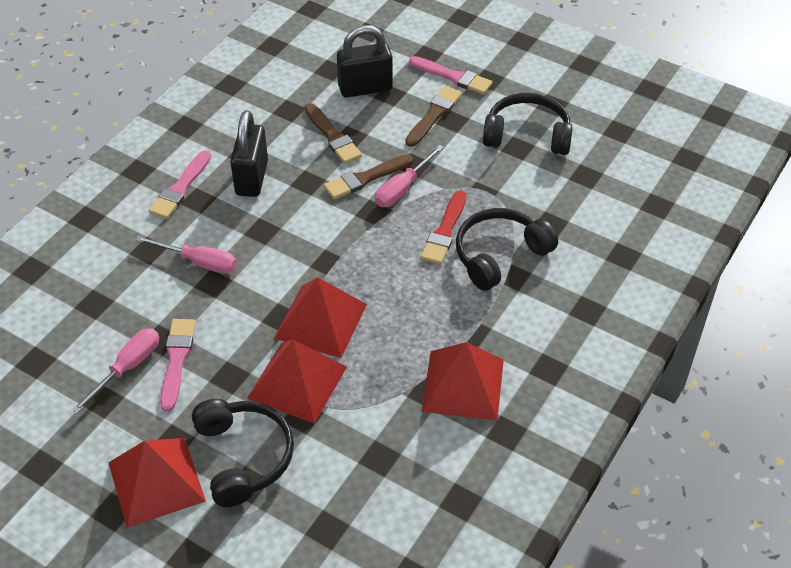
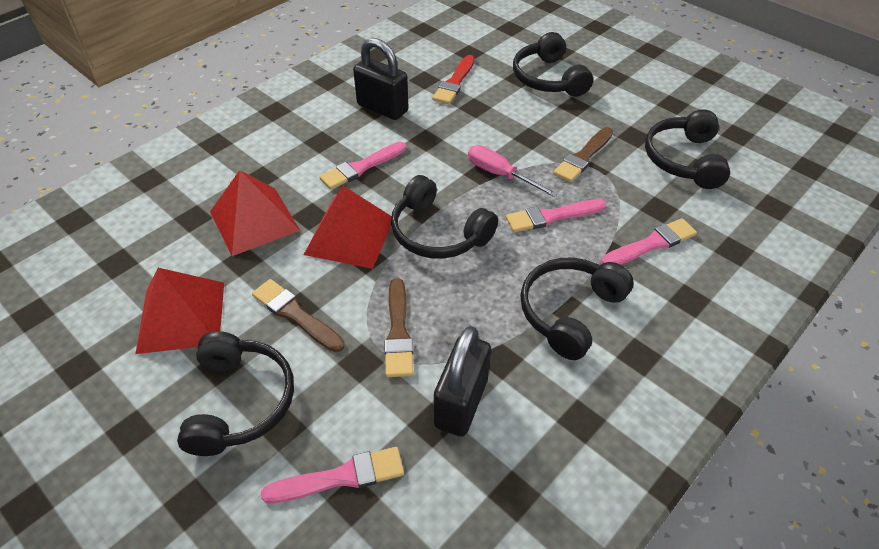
black headphones: 3 -> 5
pink brush: 3 -> 4
pink screwdriver: 3 -> 1
red pyramid: 4 -> 3

